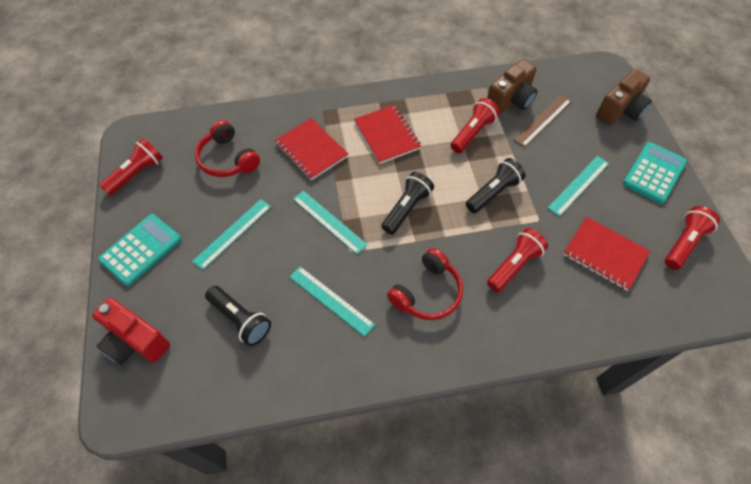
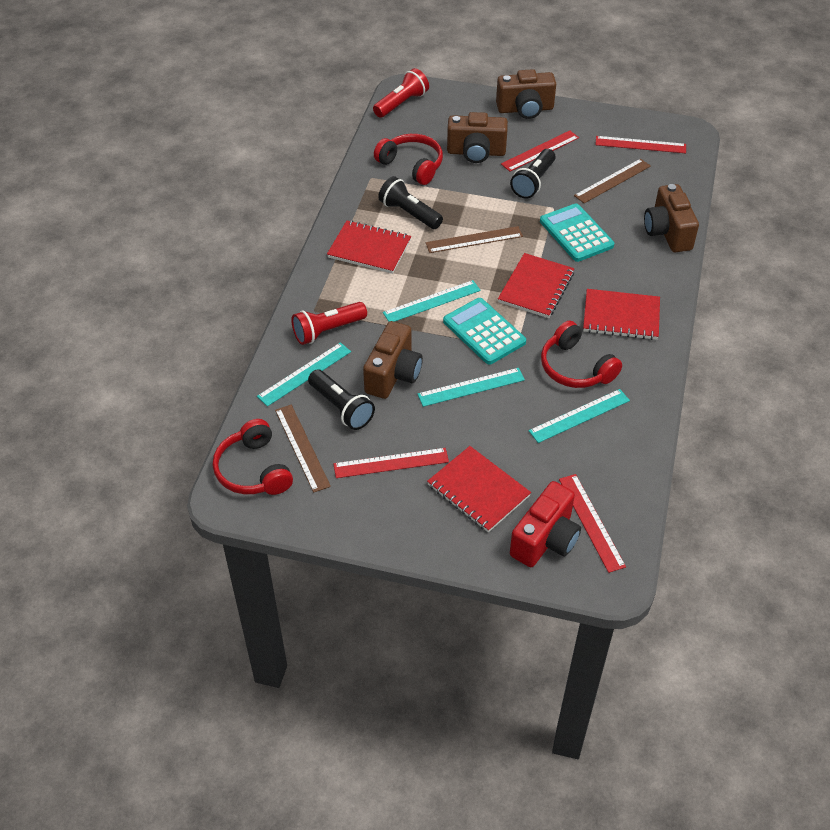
brown camera: 2 -> 4
brown ruler: 1 -> 3
red flashlight: 4 -> 2
red headphones: 2 -> 3
red notebook: 3 -> 4
red ruler: 0 -> 4

